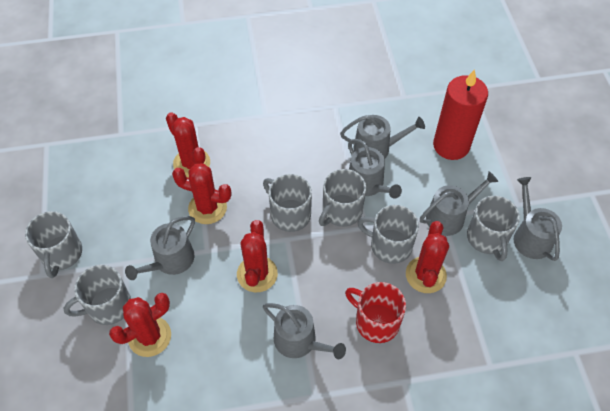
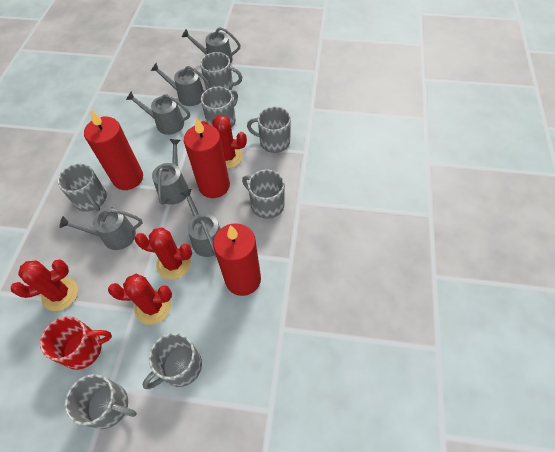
grey mug: 6 -> 7
red cactus: 5 -> 4
red candle: 1 -> 3

